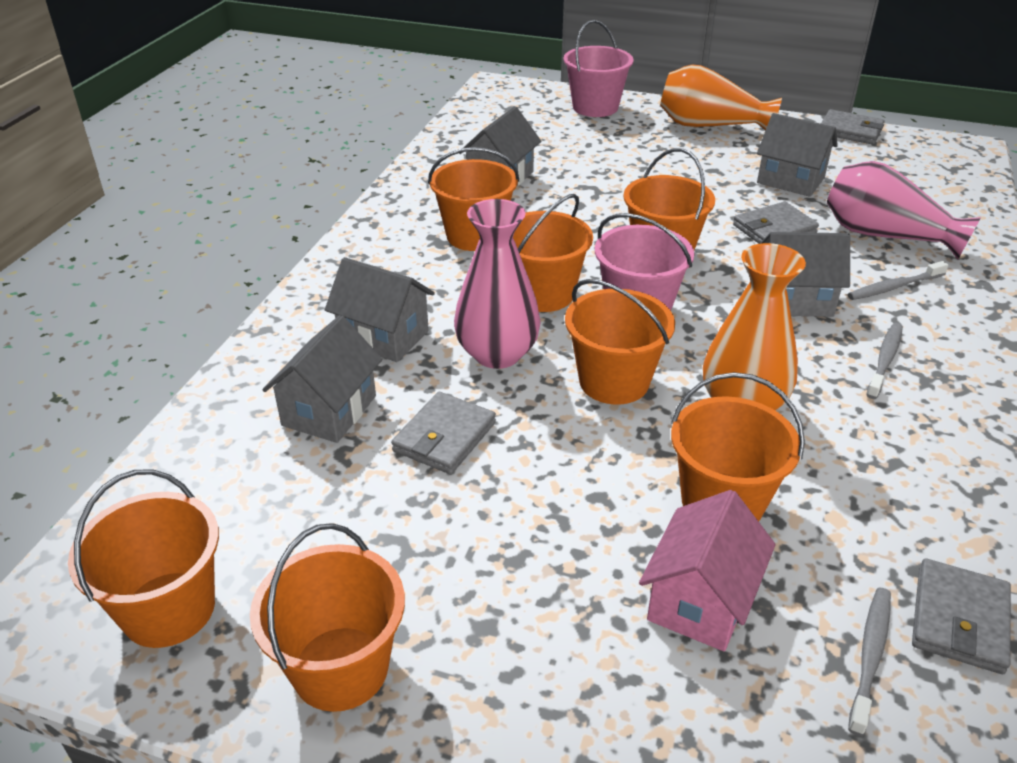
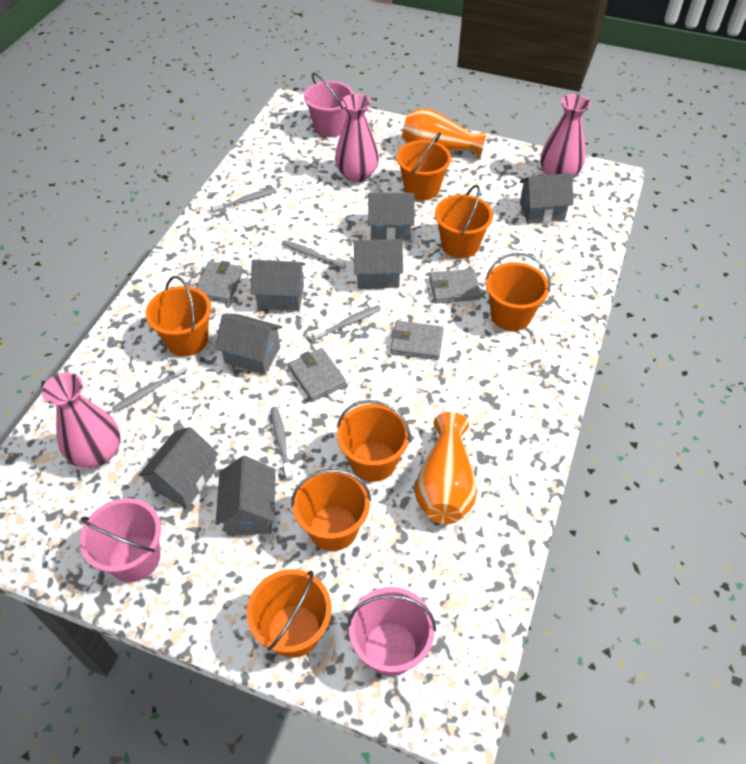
grey house: 5 -> 7
grey toothbrush: 3 -> 5
pink bucket: 2 -> 3
pink house: 1 -> 0
pink vase: 2 -> 3

